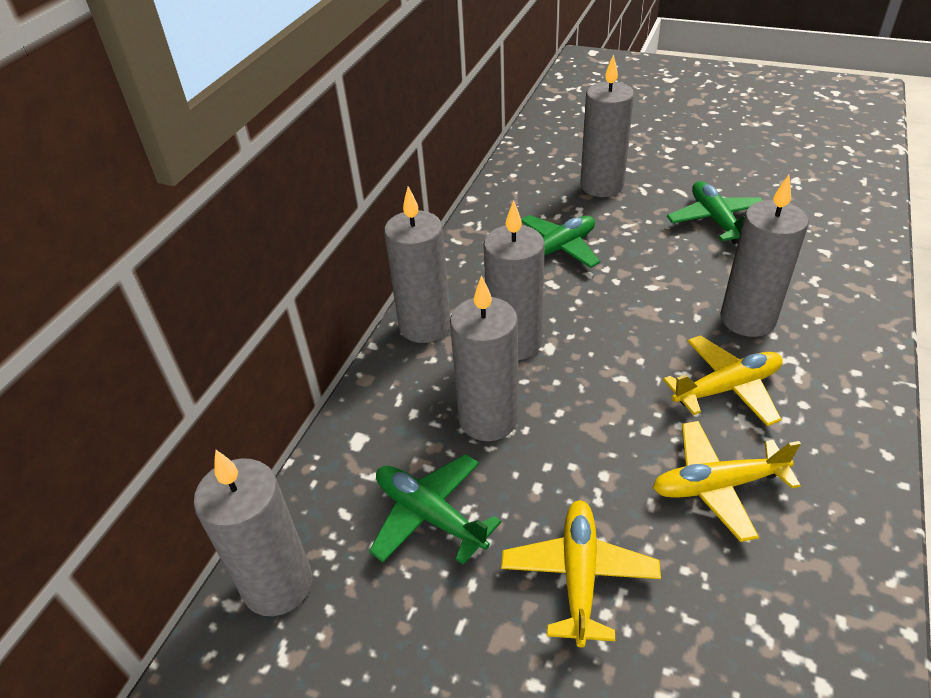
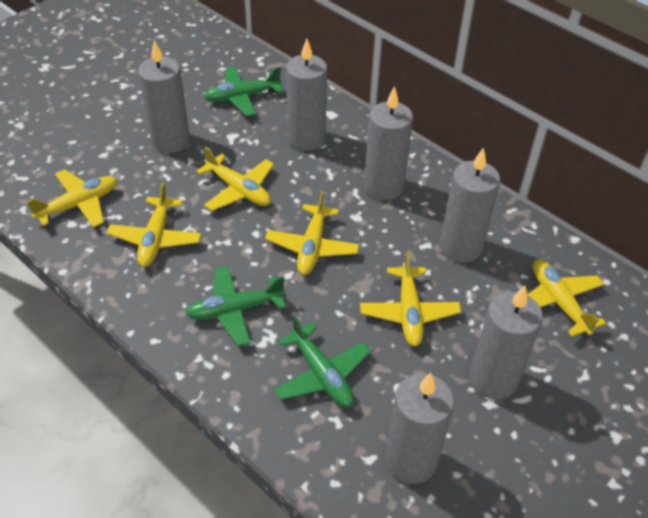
yellow plane: 3 -> 6

